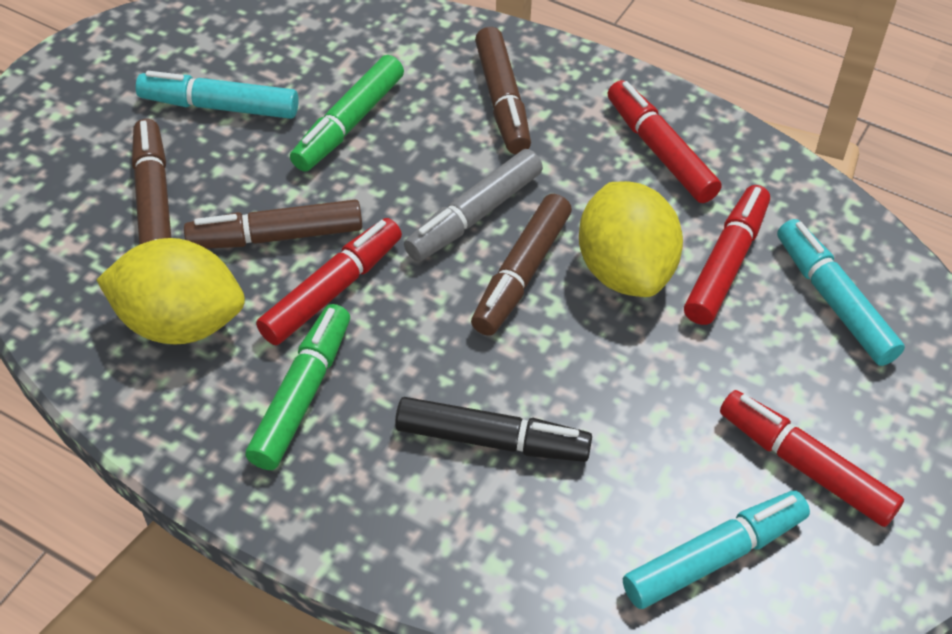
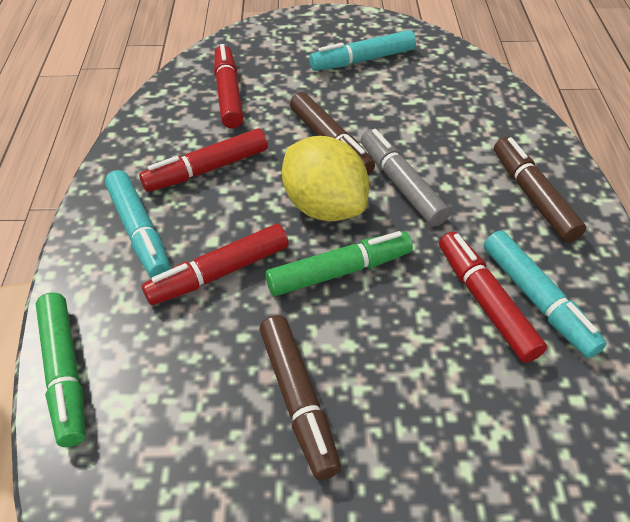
black marker: 1 -> 0
brown marker: 4 -> 3
yellow lemon: 2 -> 1

